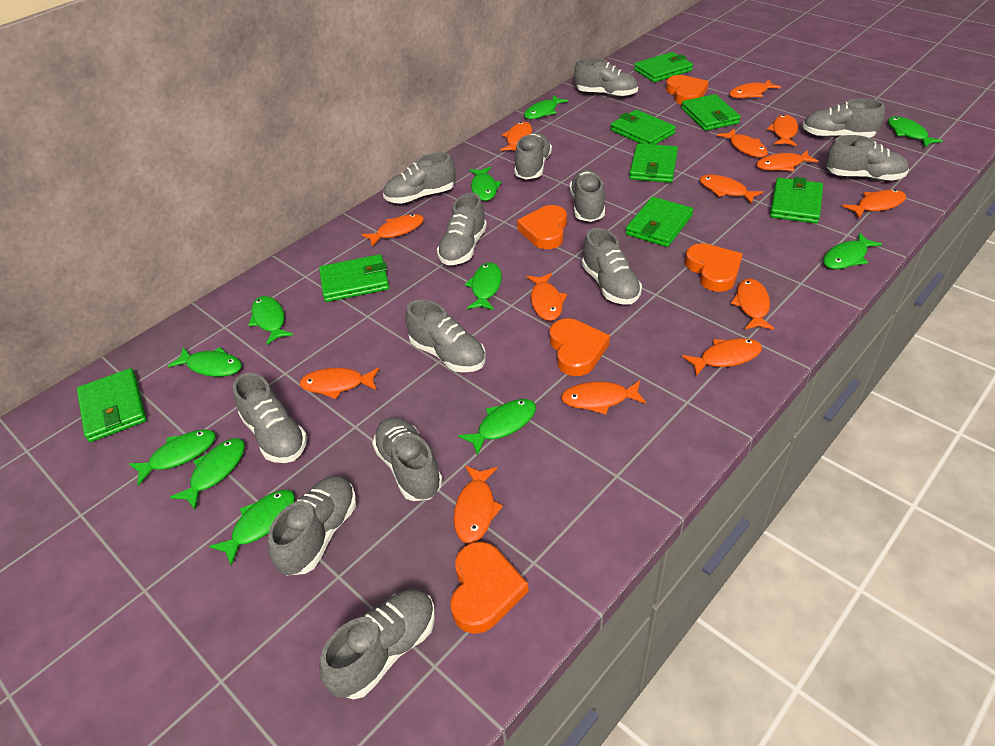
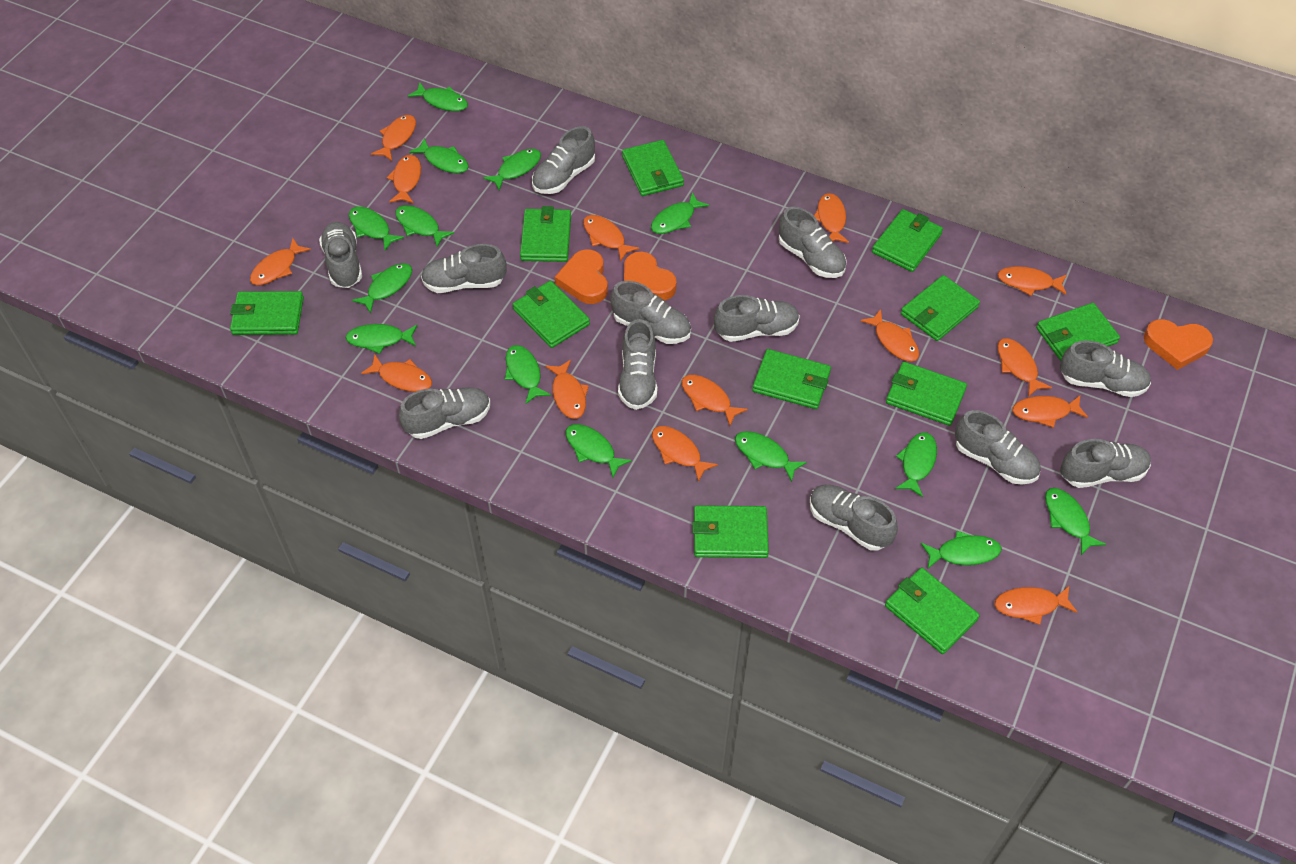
green fish: 11 -> 14
green wallet: 8 -> 11
grey shoe: 13 -> 12
orange heart: 5 -> 3

